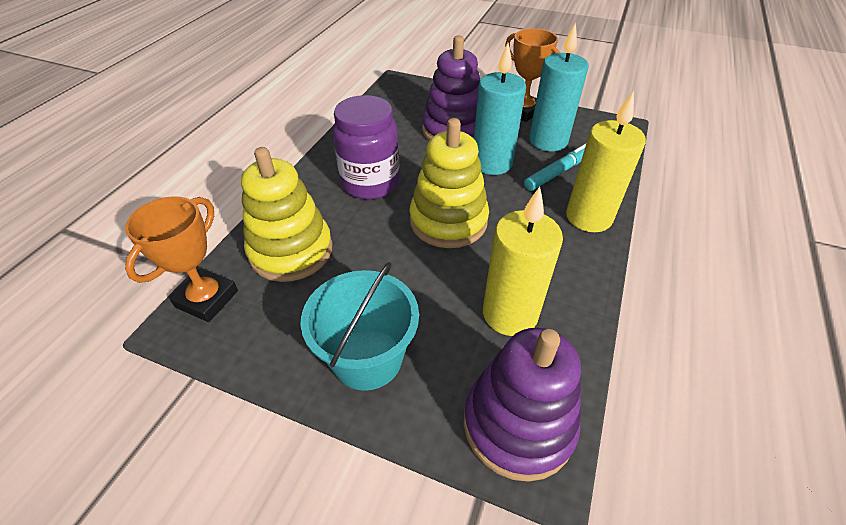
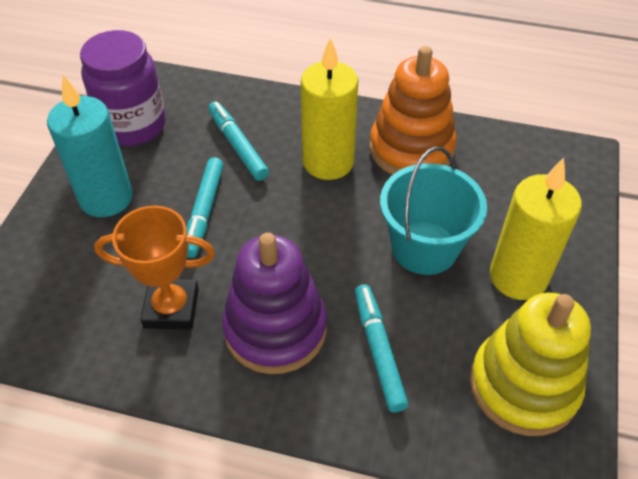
orange stacking toy: 0 -> 1
orange trophy: 2 -> 1
purple stacking toy: 2 -> 1
turquoise candle: 2 -> 1
turquoise marker: 1 -> 3
yellow stacking toy: 2 -> 1

